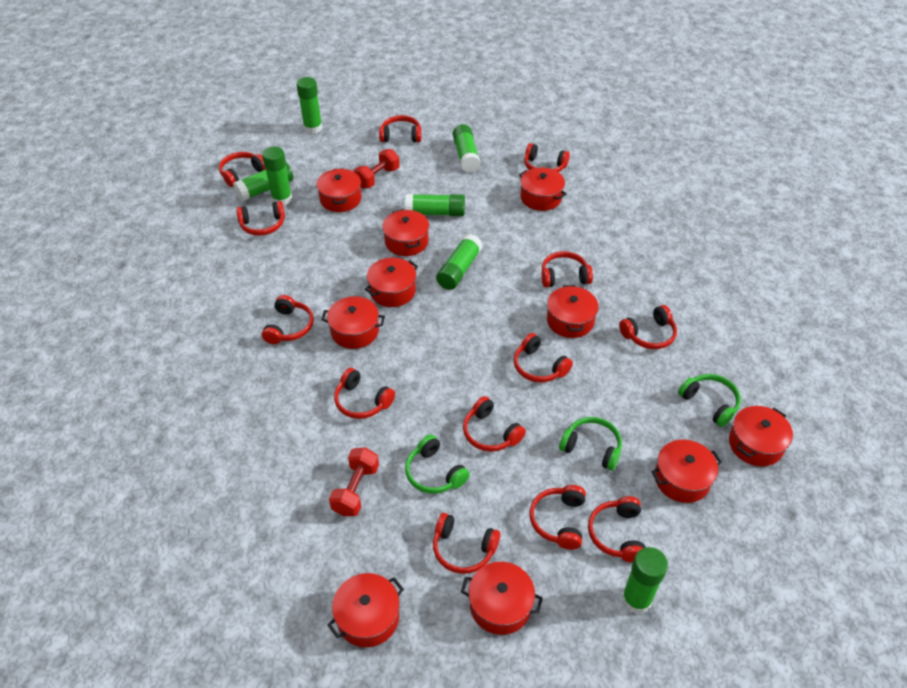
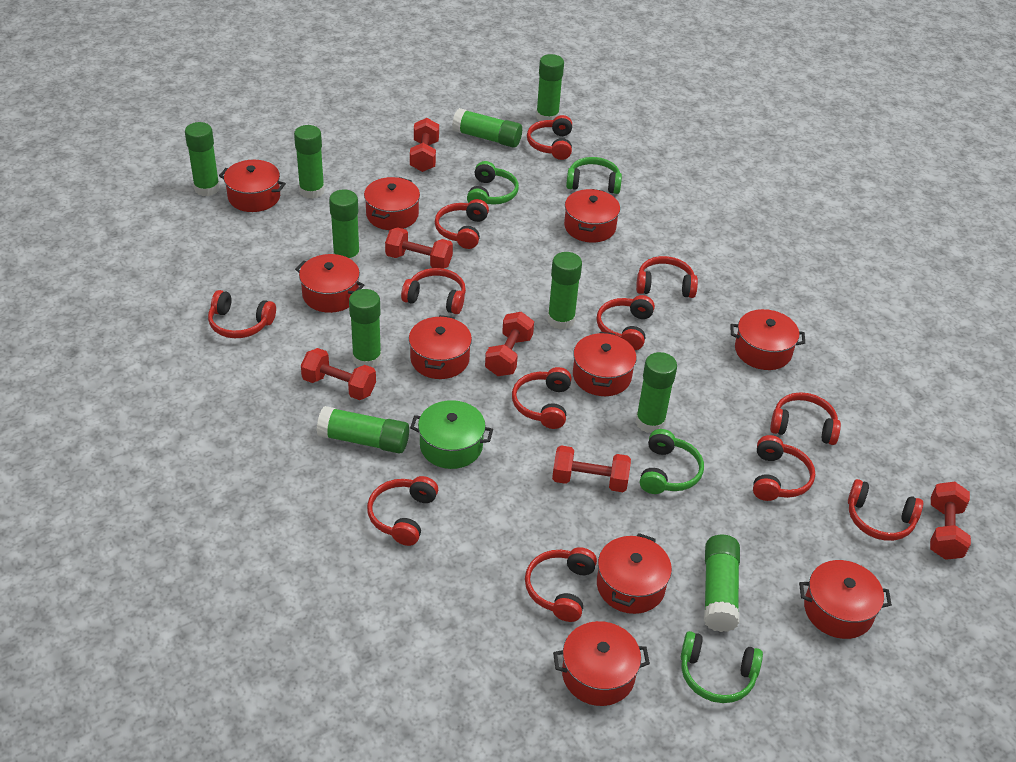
green glue stick: 7 -> 10
green headphones: 3 -> 4
green pot: 0 -> 1
red dumbbell: 2 -> 6
red headphones: 13 -> 12

